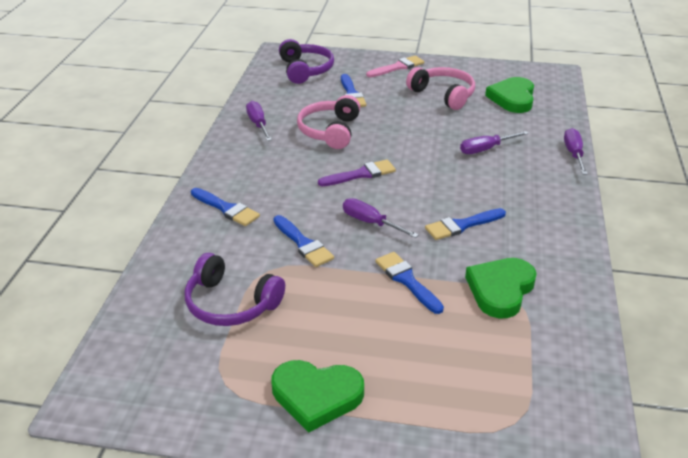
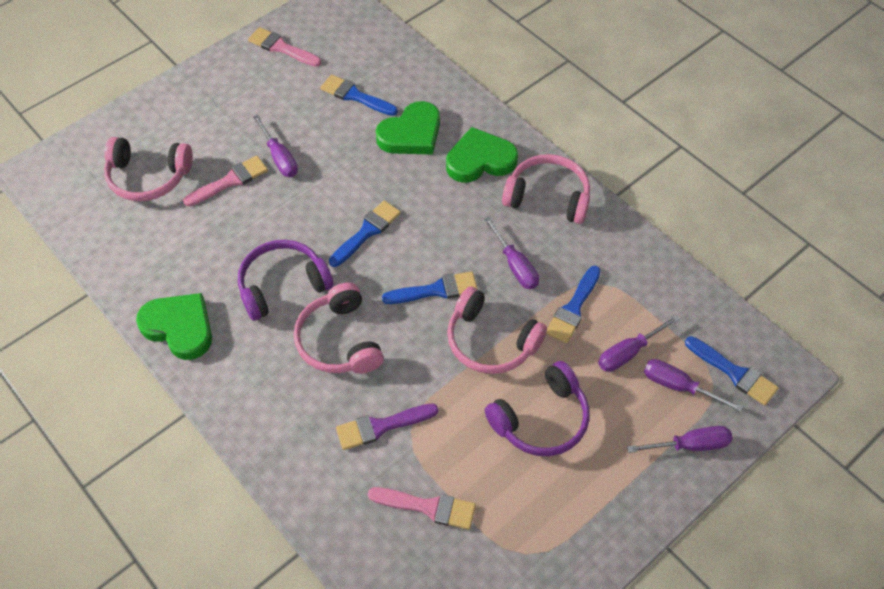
pink brush: 1 -> 3
pink headphones: 2 -> 4
purple screwdriver: 4 -> 5

